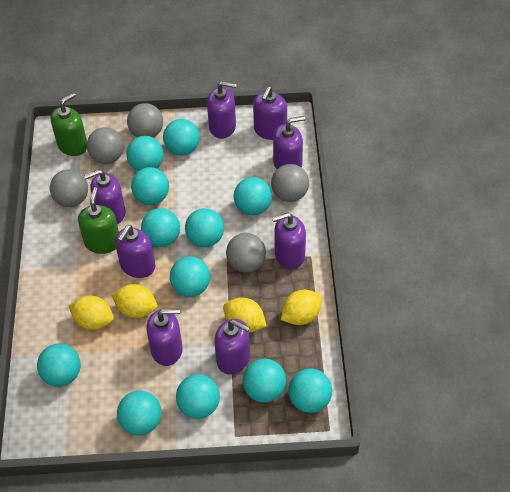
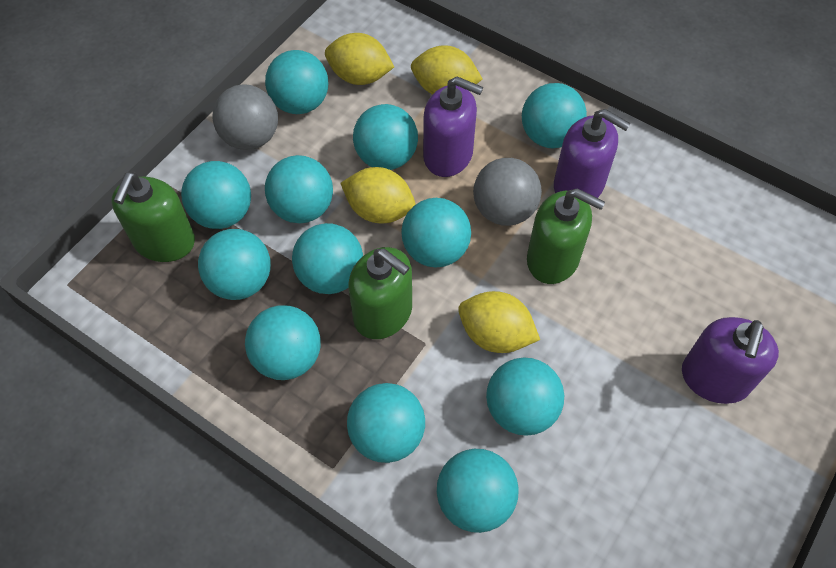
green soap dispenser: 2 -> 3
grey ball: 5 -> 2
purple soap dispenser: 8 -> 3

